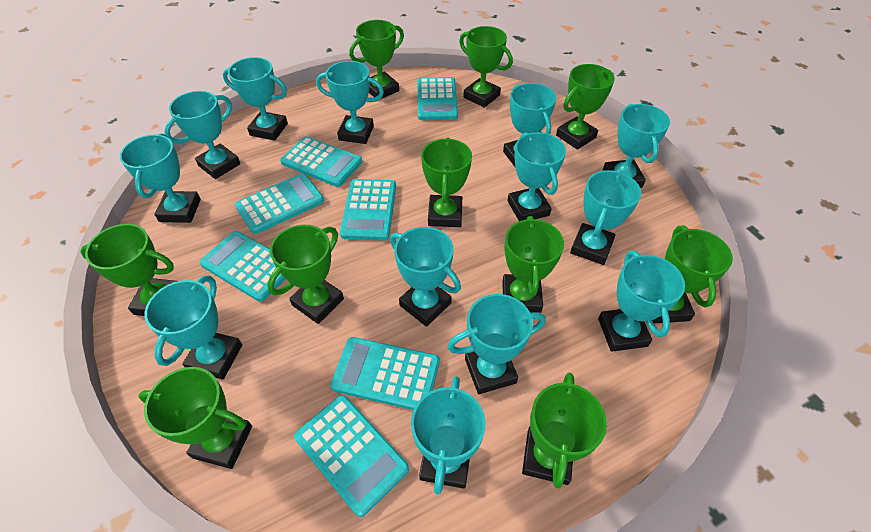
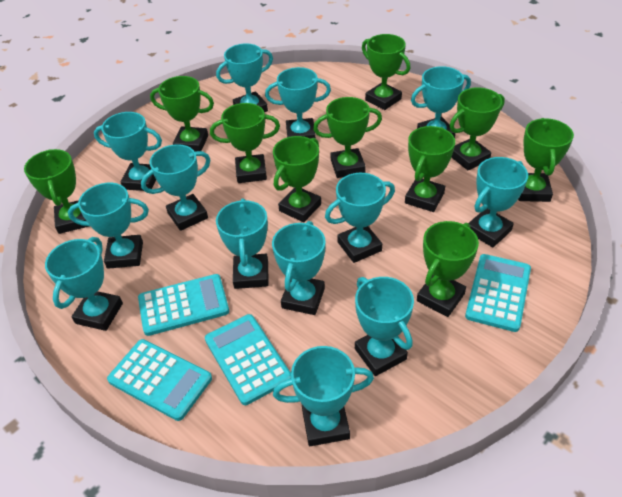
turquoise calculator: 7 -> 4

